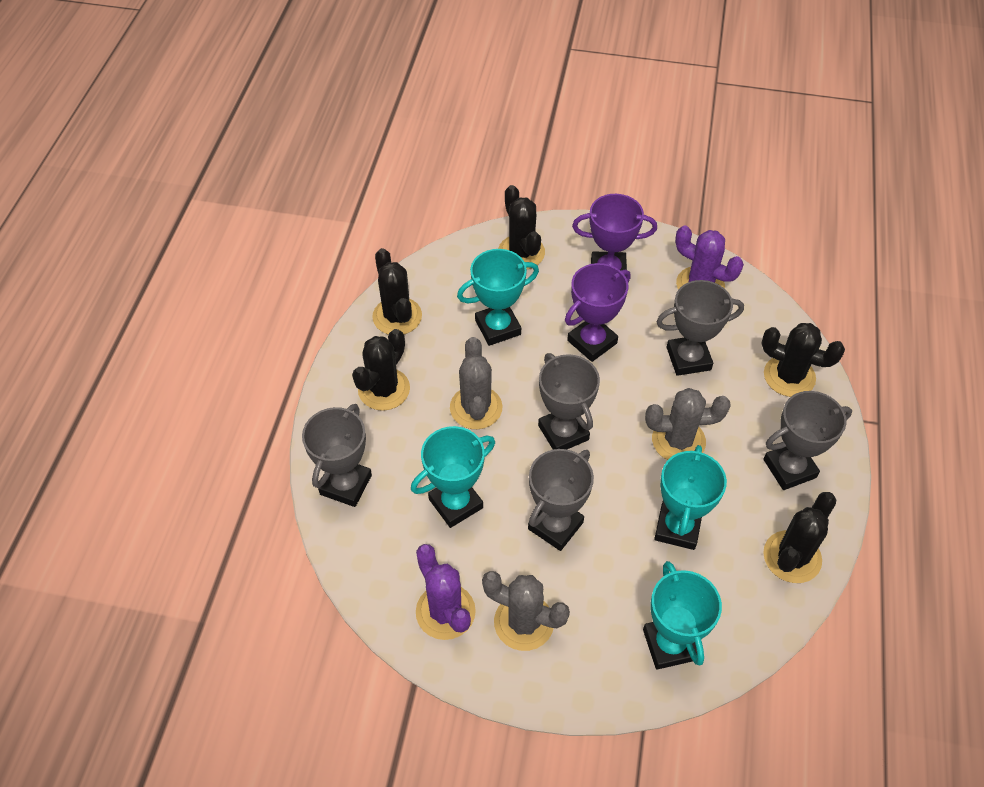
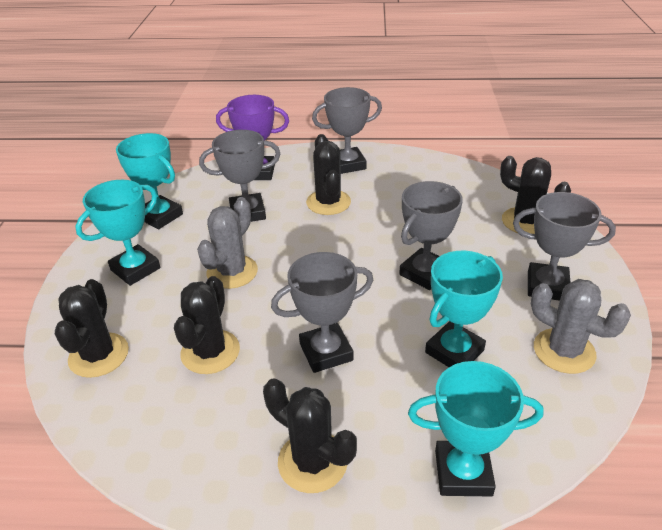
grey cactus: 3 -> 2
purple cactus: 2 -> 0
purple trophy: 2 -> 1

